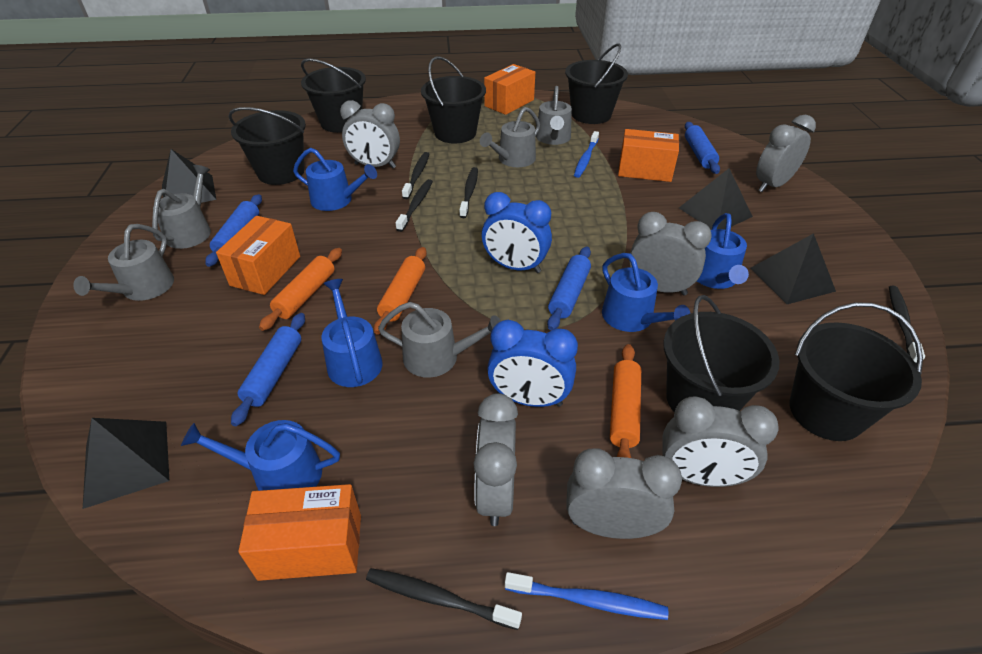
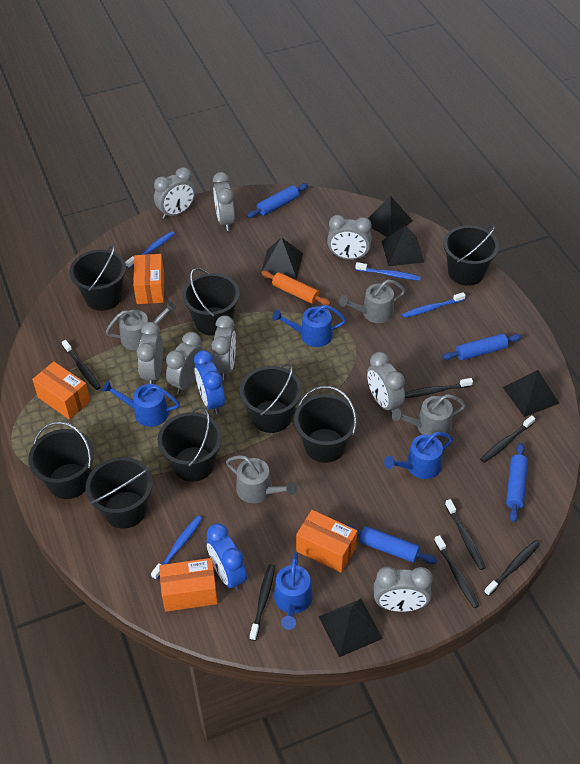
black bucket: 6 -> 8
black pyramid: 4 -> 5
black toothbrush: 5 -> 7
blue toothbrush: 2 -> 4
blue watering can: 5 -> 4
grey clock: 6 -> 8
grey watering can: 5 -> 4
orange rolling pin: 3 -> 1

